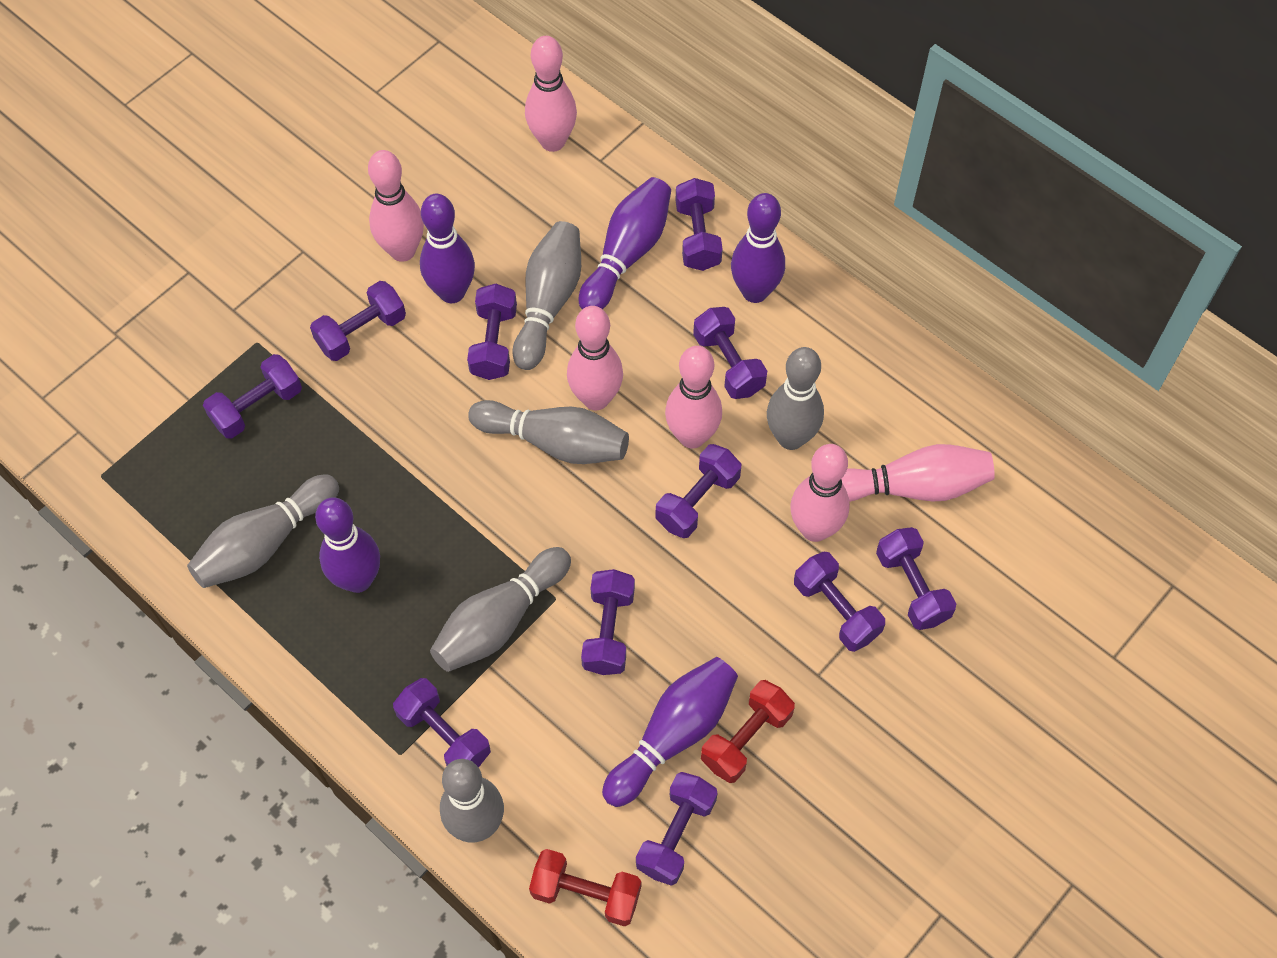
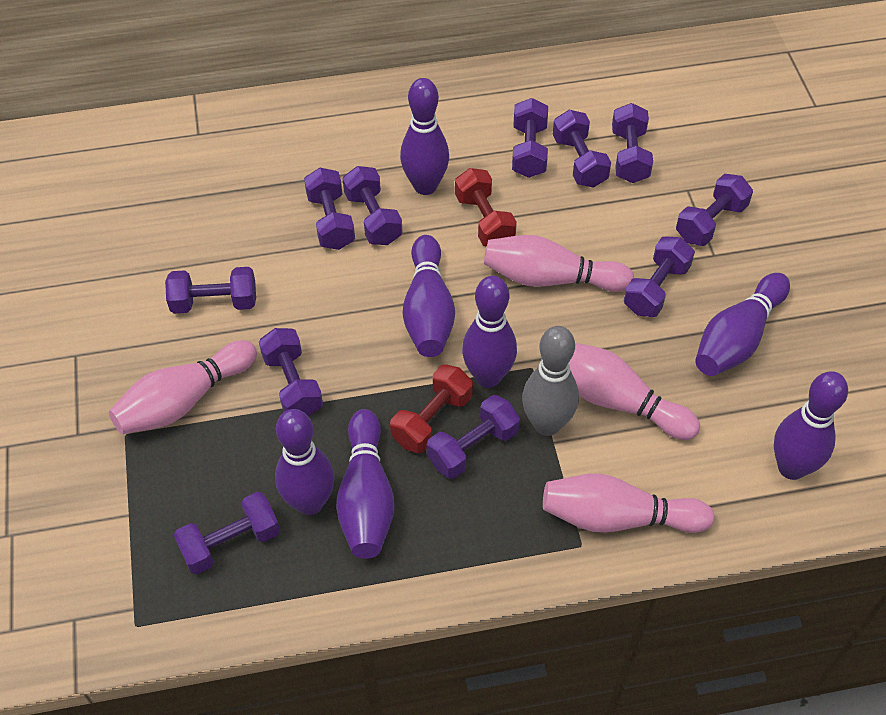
grey bowling pin: 6 -> 1
pink bowling pin: 6 -> 4
purple bowling pin: 5 -> 7

